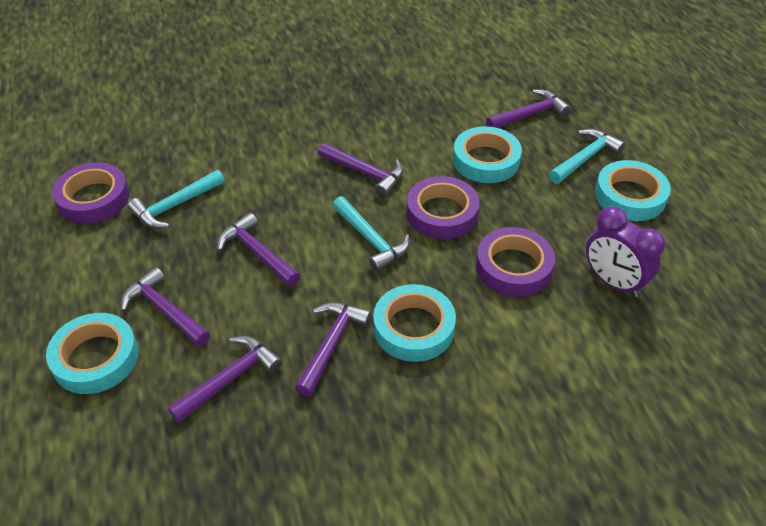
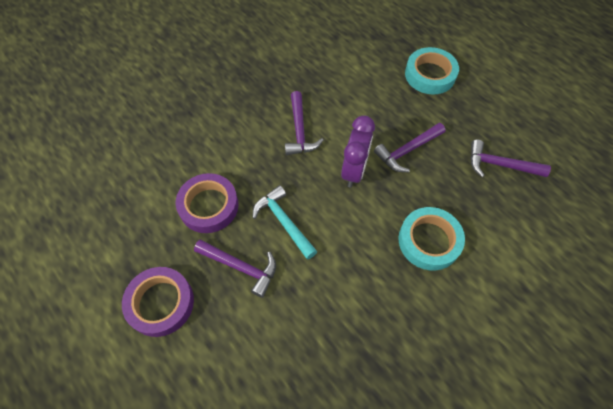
purple hammer: 6 -> 4
purple tape: 3 -> 2
turquoise hammer: 3 -> 1
turquoise tape: 4 -> 2

